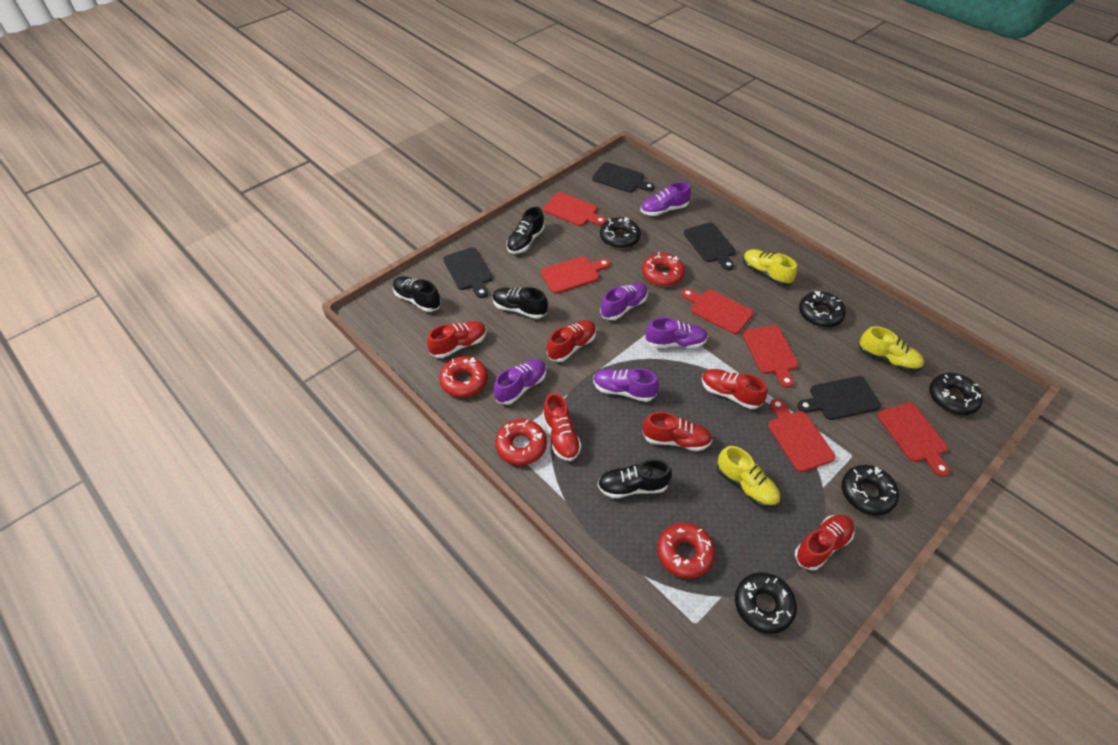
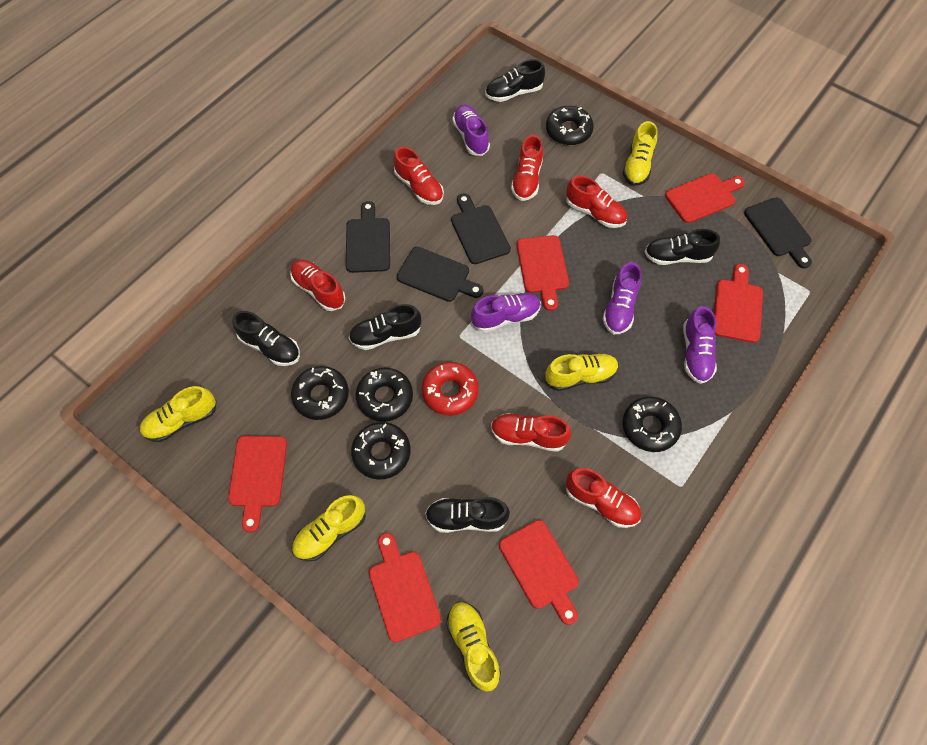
black shoe: 4 -> 5
purple shoe: 5 -> 4
red donut: 4 -> 1
yellow shoe: 3 -> 5

